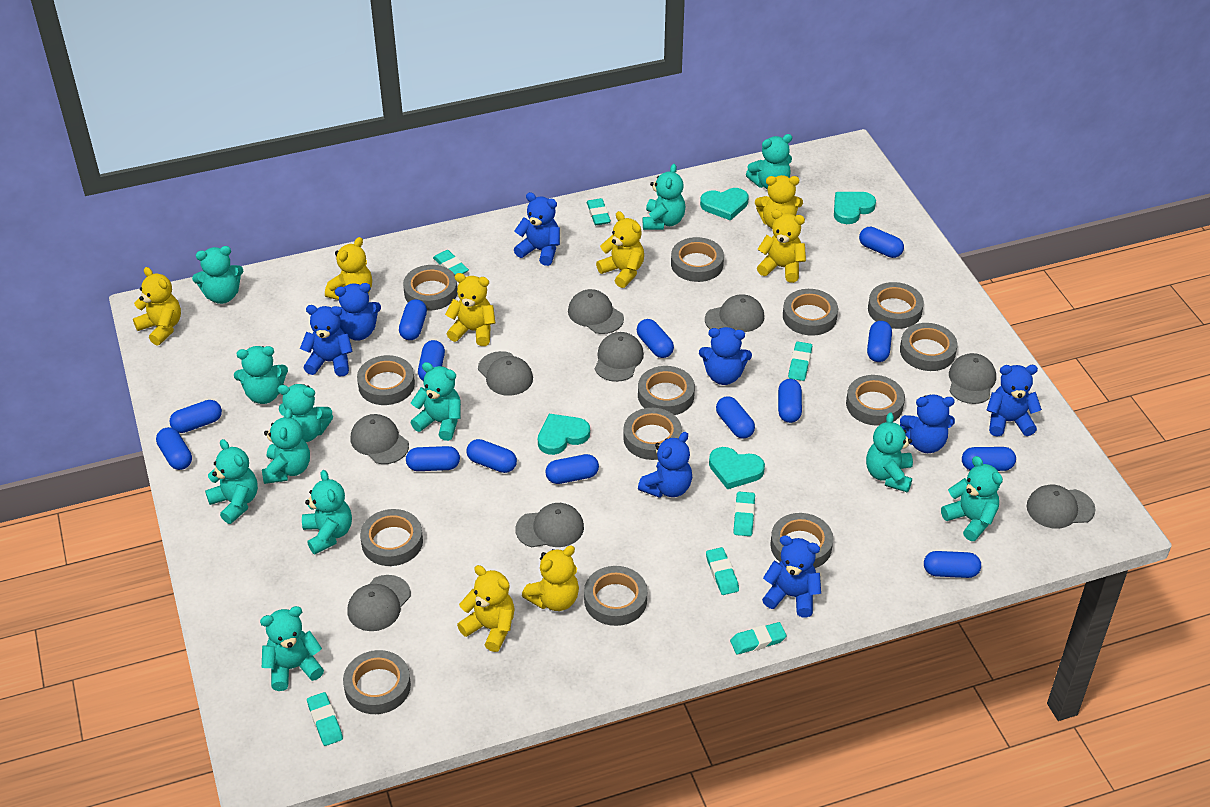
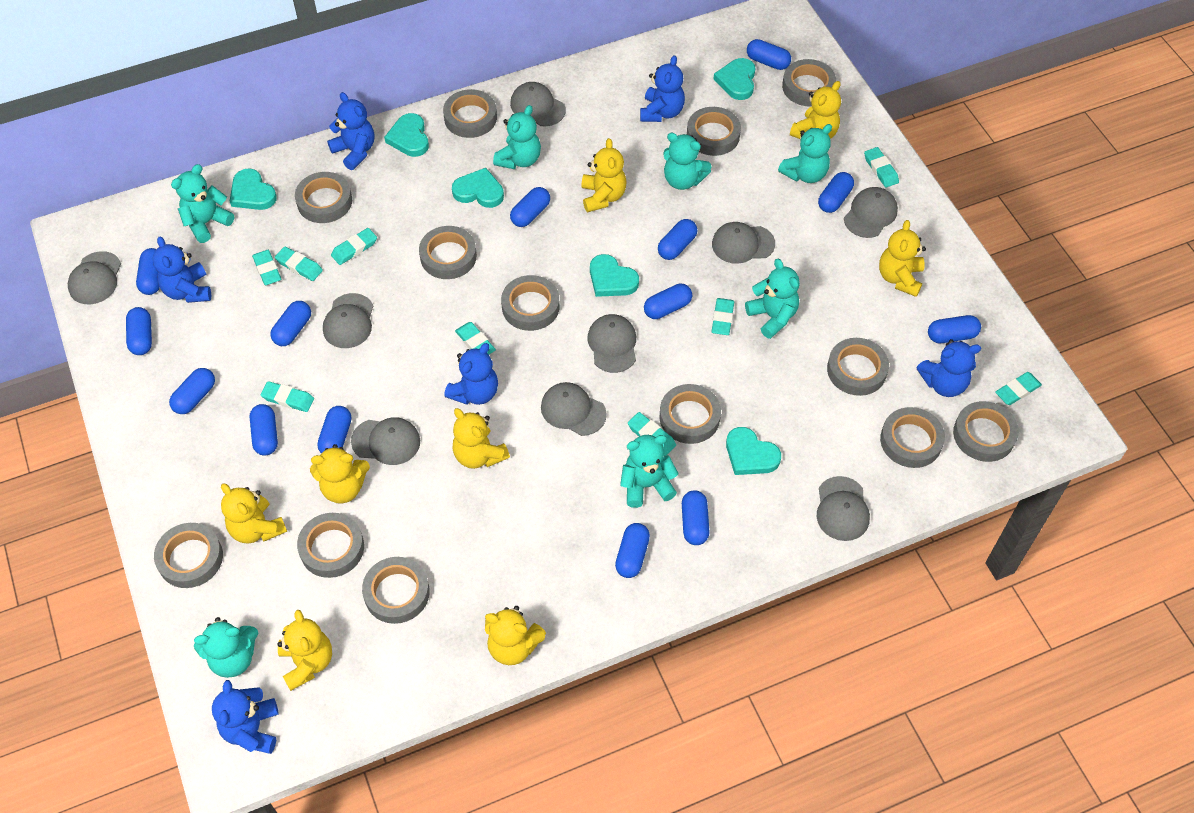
blue teddy bear: 8 -> 6
turquoise eraser: 7 -> 9
turquoise heart: 4 -> 6
turquoise teddy bear: 12 -> 7

